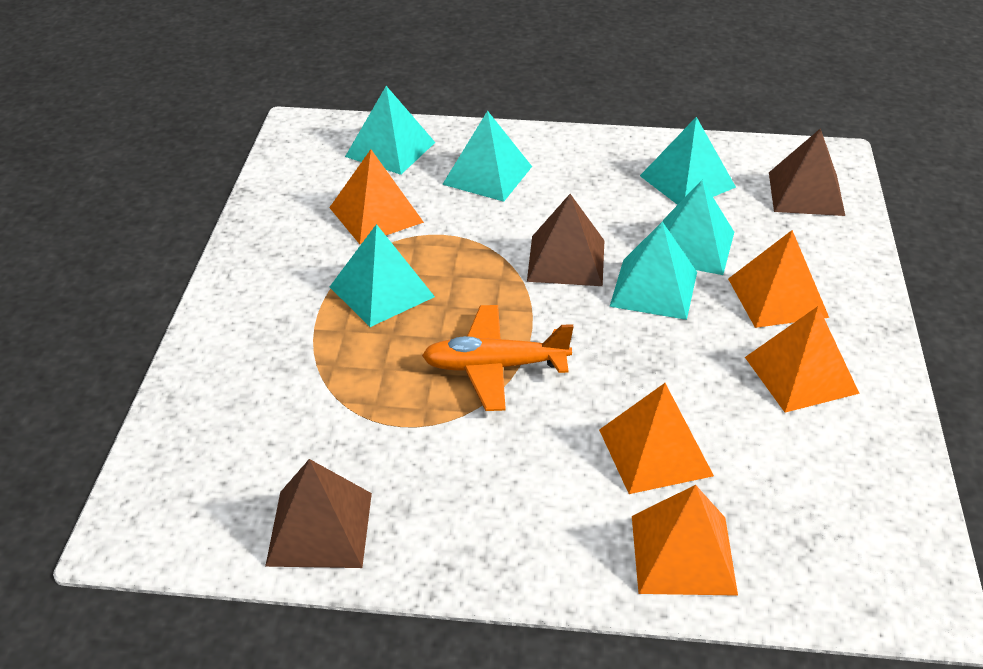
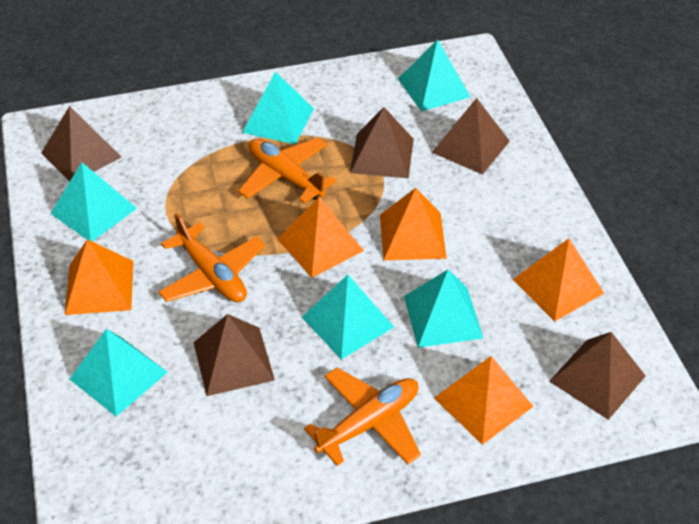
brown pyramid: 3 -> 5
orange plane: 1 -> 3

